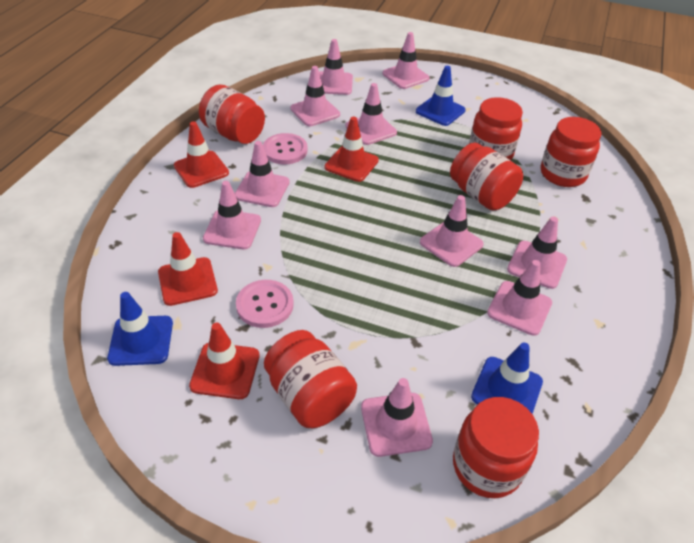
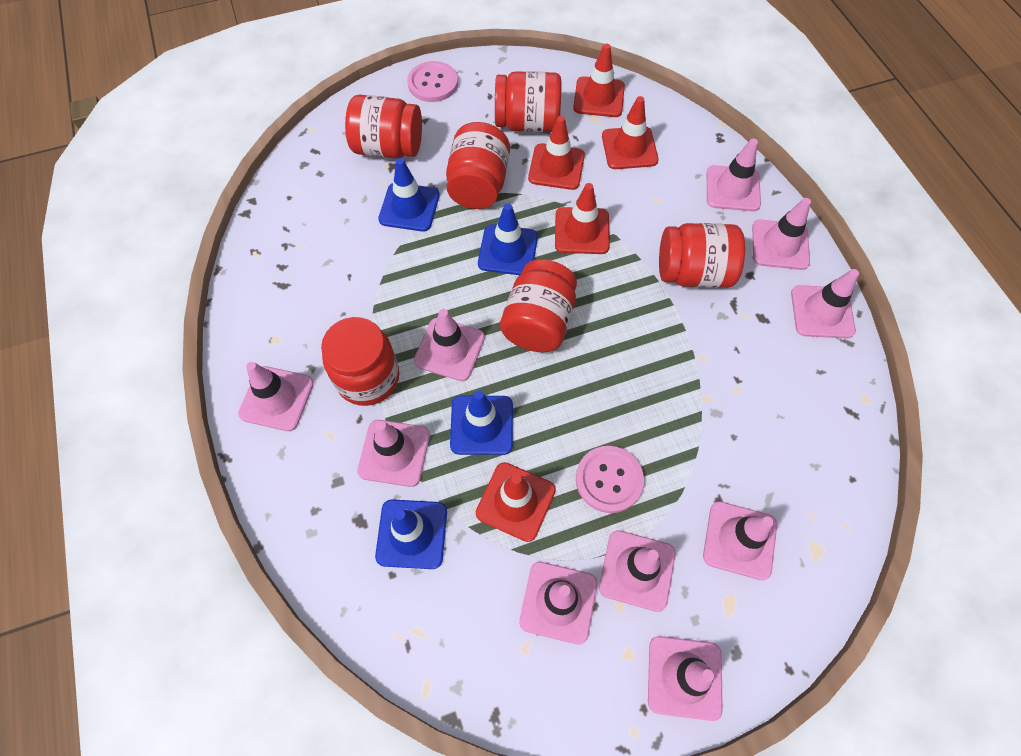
blue traffic cone: 3 -> 4
red traffic cone: 4 -> 5

